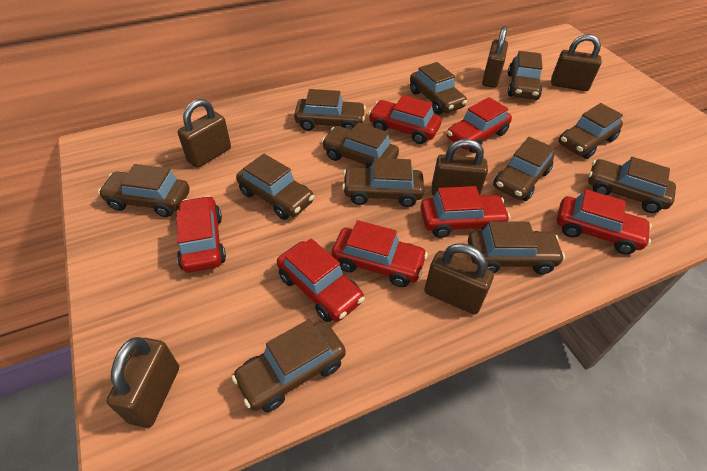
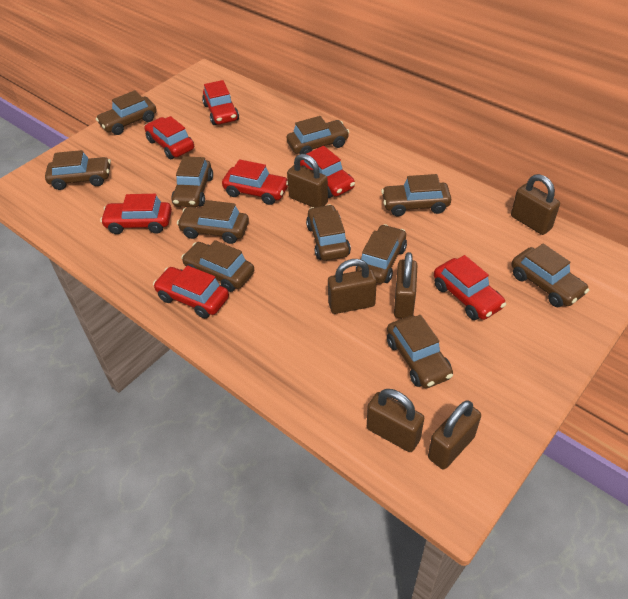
brown car: 12 -> 11

